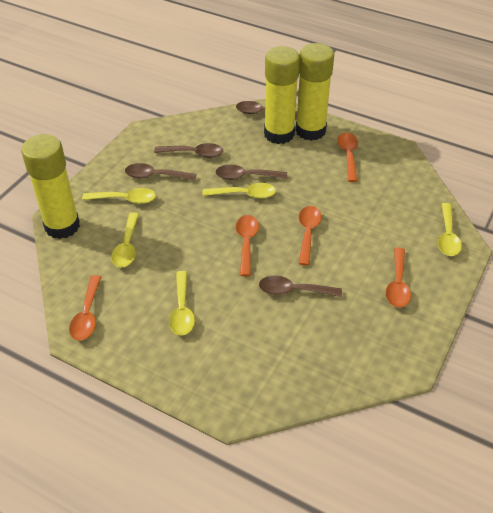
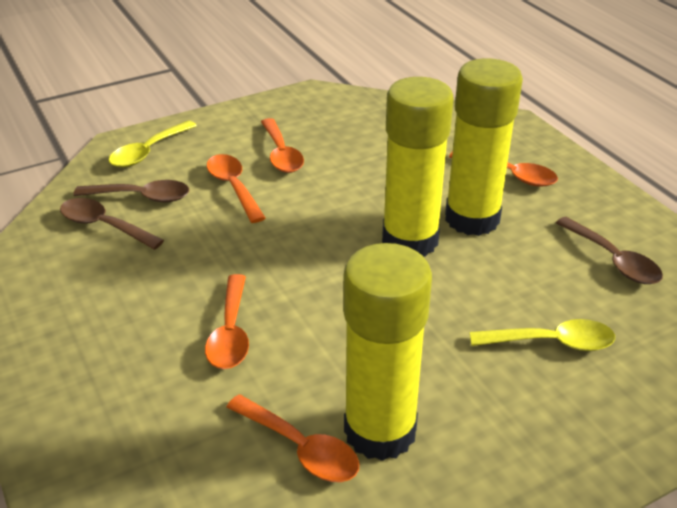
brown spoon: 5 -> 3
yellow spoon: 5 -> 2

